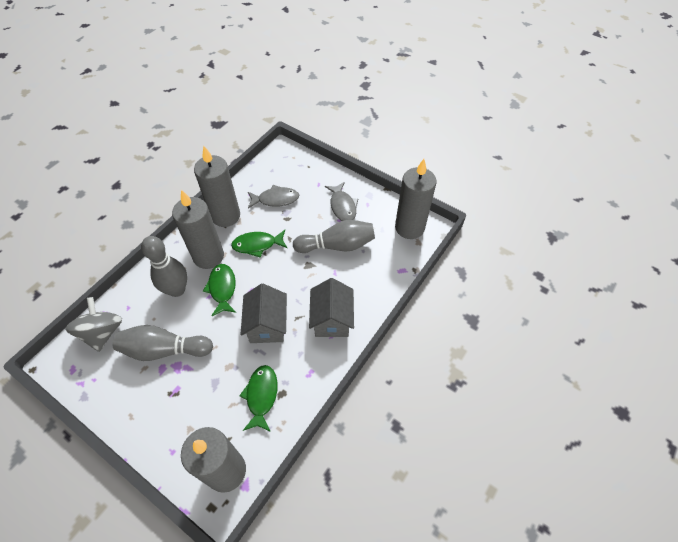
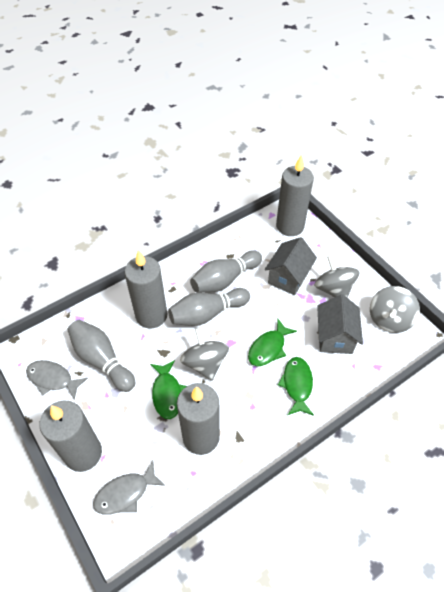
grey spinning top: 1 -> 3

